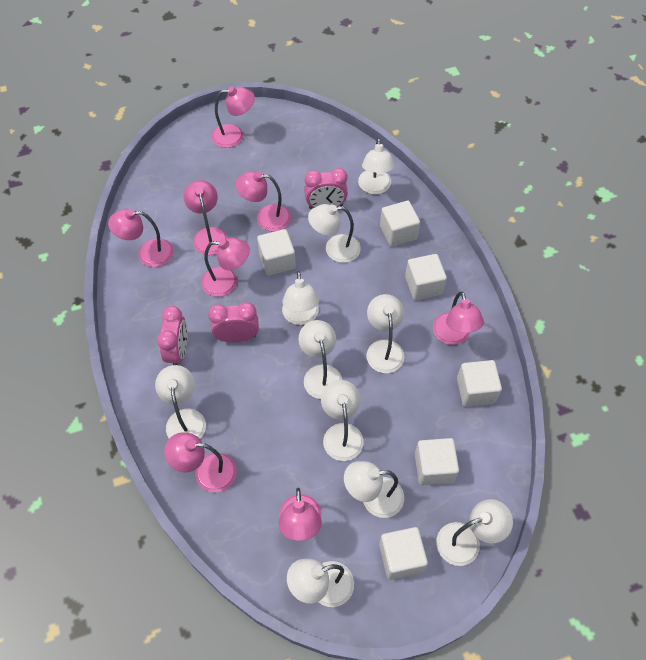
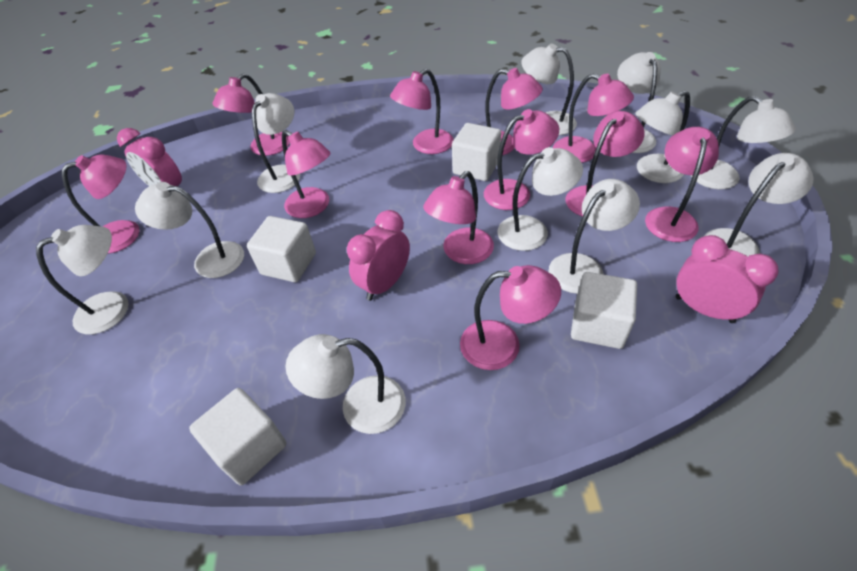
pink lamp: 8 -> 11
white cube: 6 -> 4
white lamp: 10 -> 11

